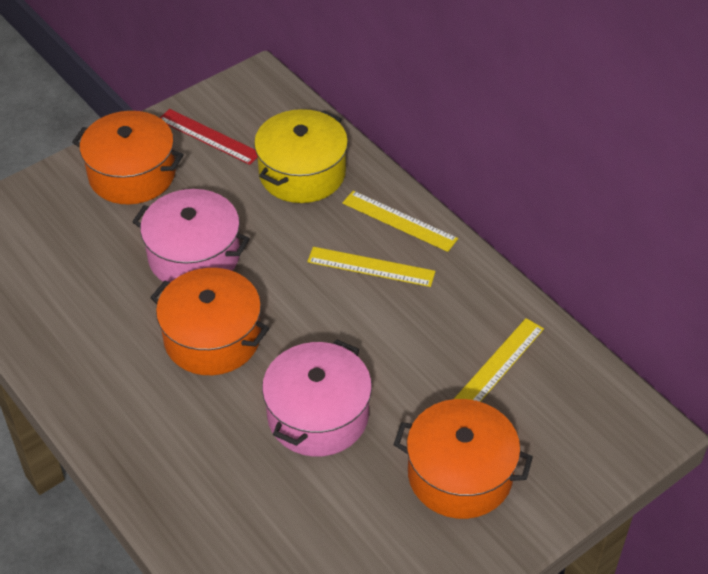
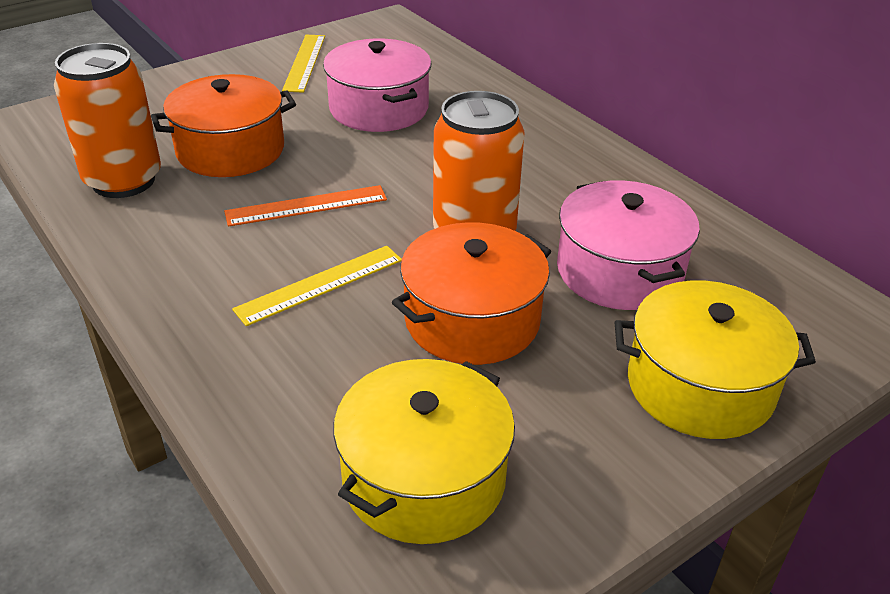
orange can: 0 -> 2
orange pot: 3 -> 2
orange ruler: 0 -> 1
red ruler: 1 -> 0
yellow pot: 1 -> 2
yellow ruler: 3 -> 2

